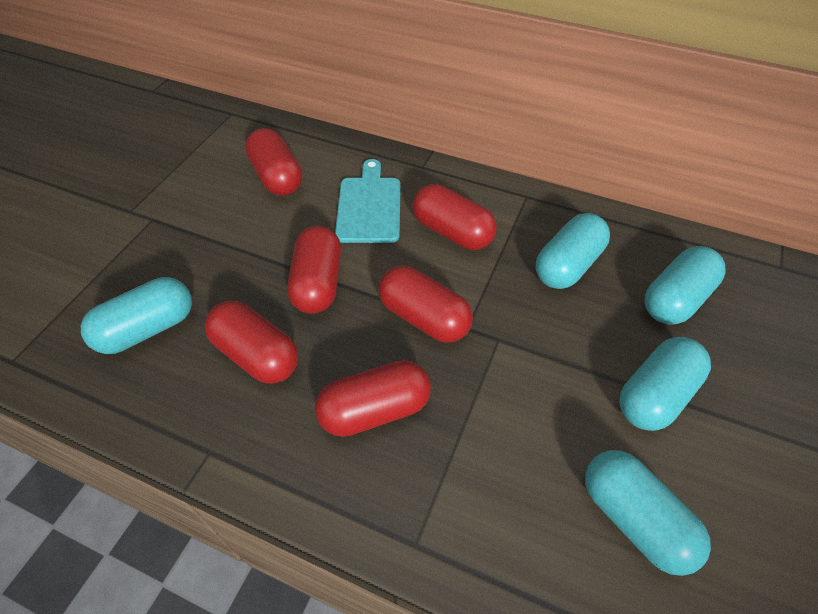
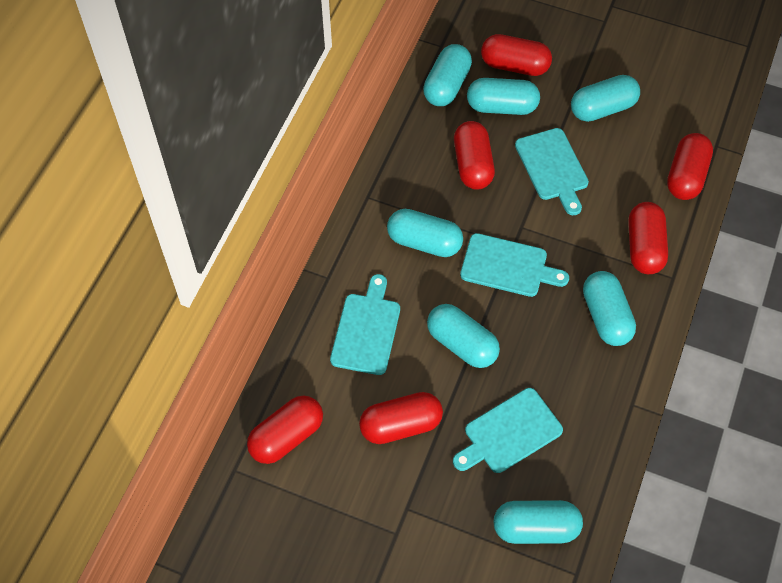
turquoise capsule: 5 -> 7
turquoise cutting board: 1 -> 4

